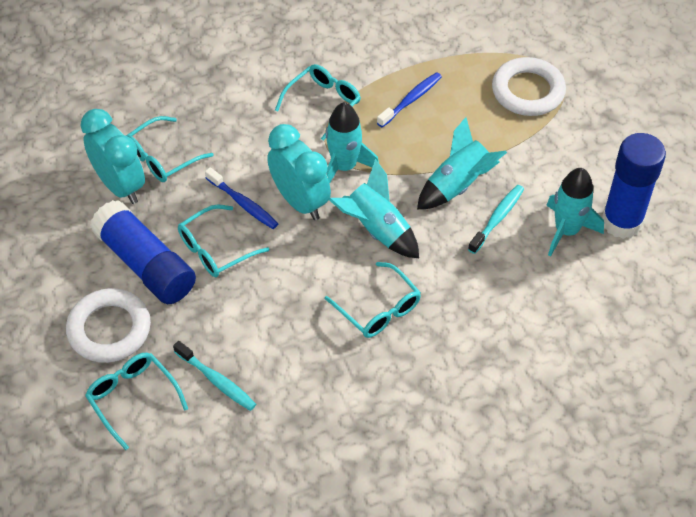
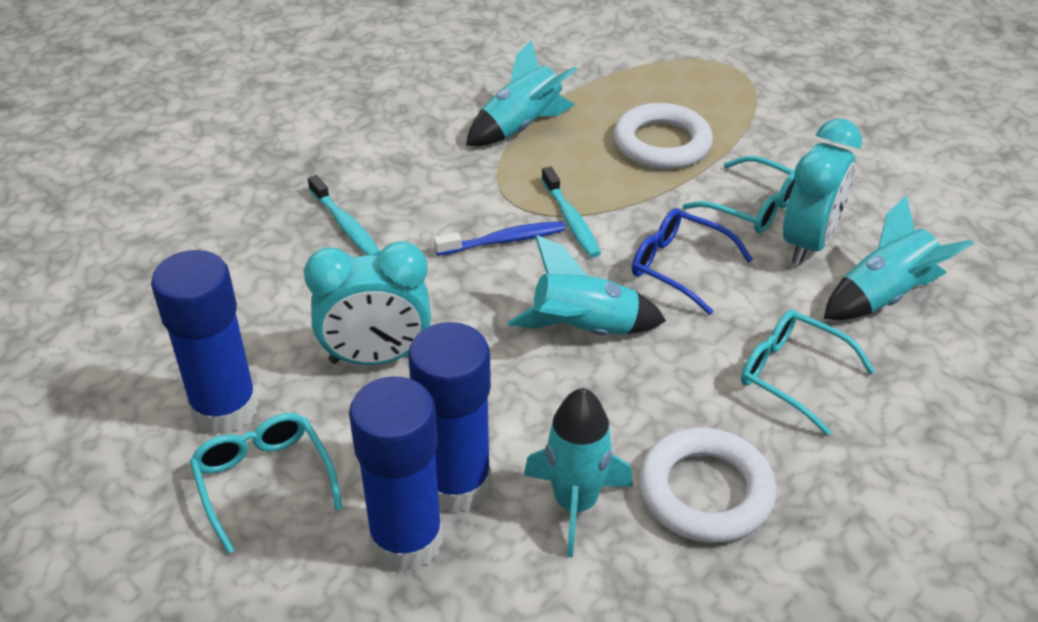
blue glasses: 0 -> 1
blue glue stick: 2 -> 3
blue toothbrush: 2 -> 1
turquoise glasses: 5 -> 3

